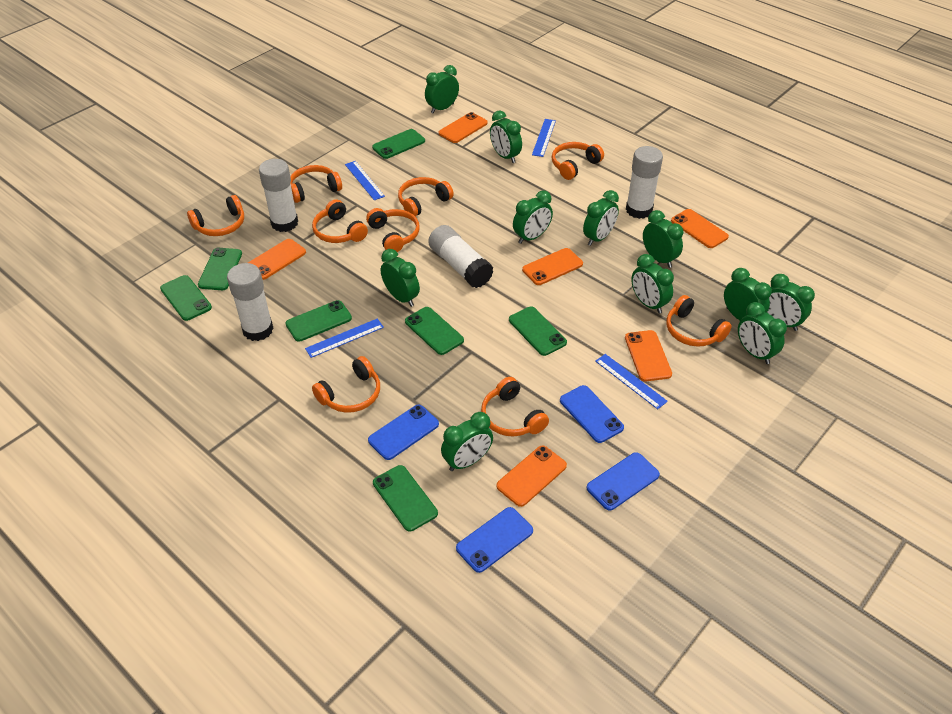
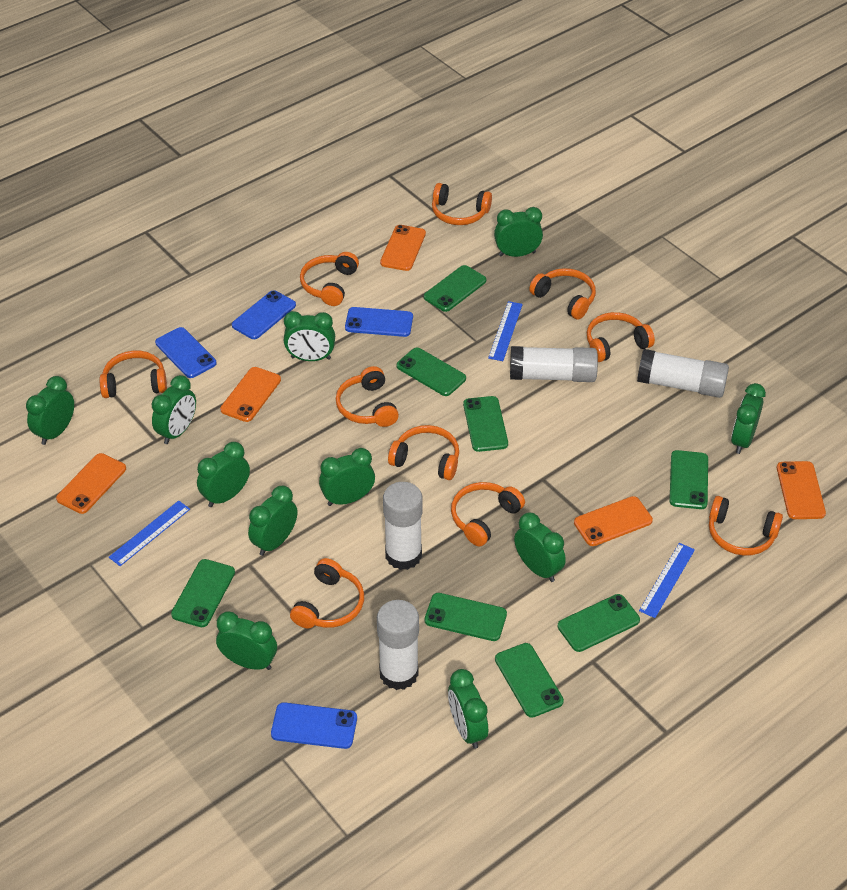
blue ruler: 4 -> 3
green phone: 7 -> 8
orange headphones: 9 -> 10
orange phone: 6 -> 5

